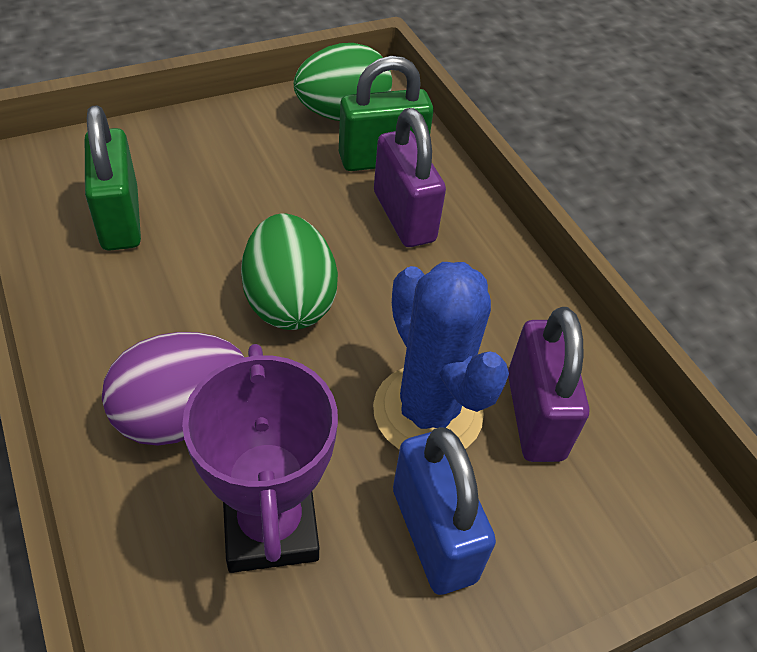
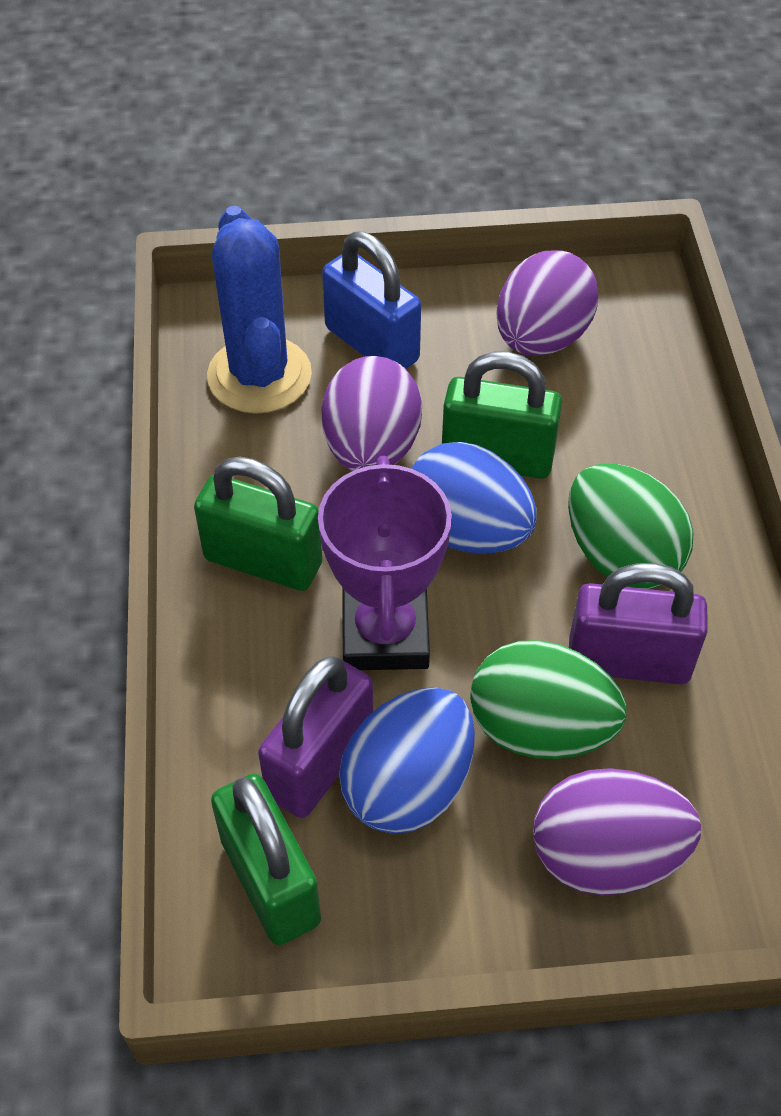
blue egg: 0 -> 2
green padlock: 2 -> 3
purple egg: 1 -> 3

